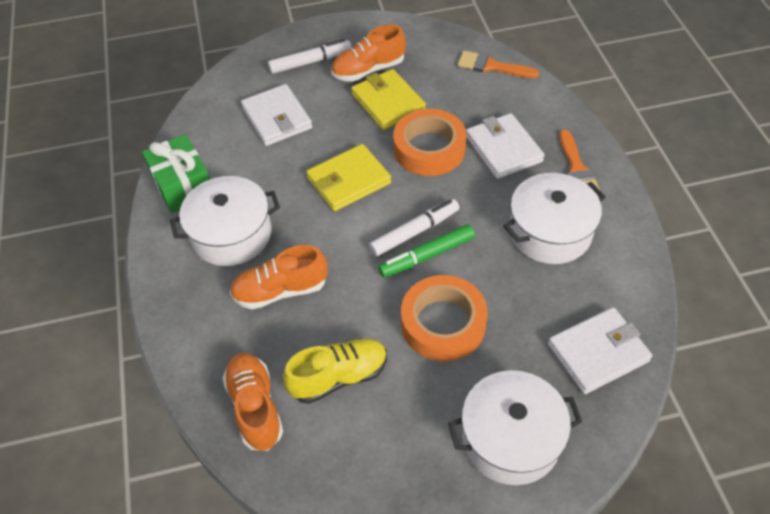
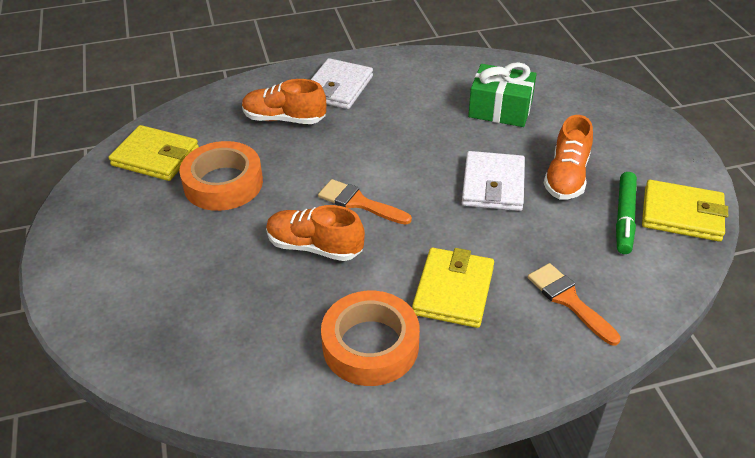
white marker: 2 -> 0
white pot: 3 -> 0
white wallet: 3 -> 2
yellow shoe: 1 -> 0
yellow wallet: 2 -> 3

